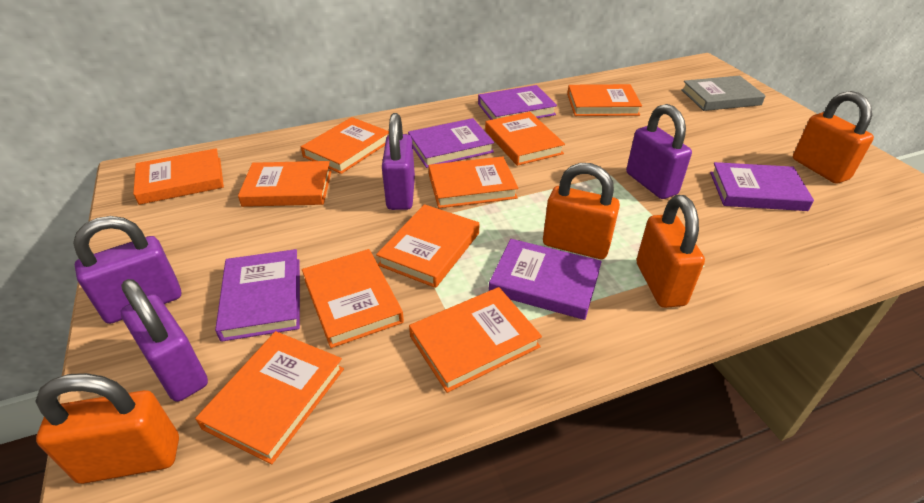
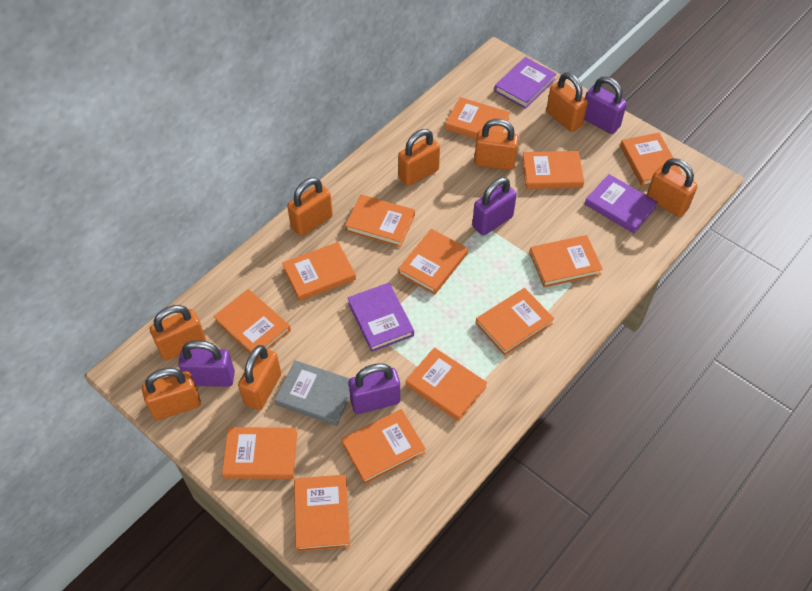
orange book: 10 -> 13
orange padlock: 4 -> 8
purple book: 5 -> 3

